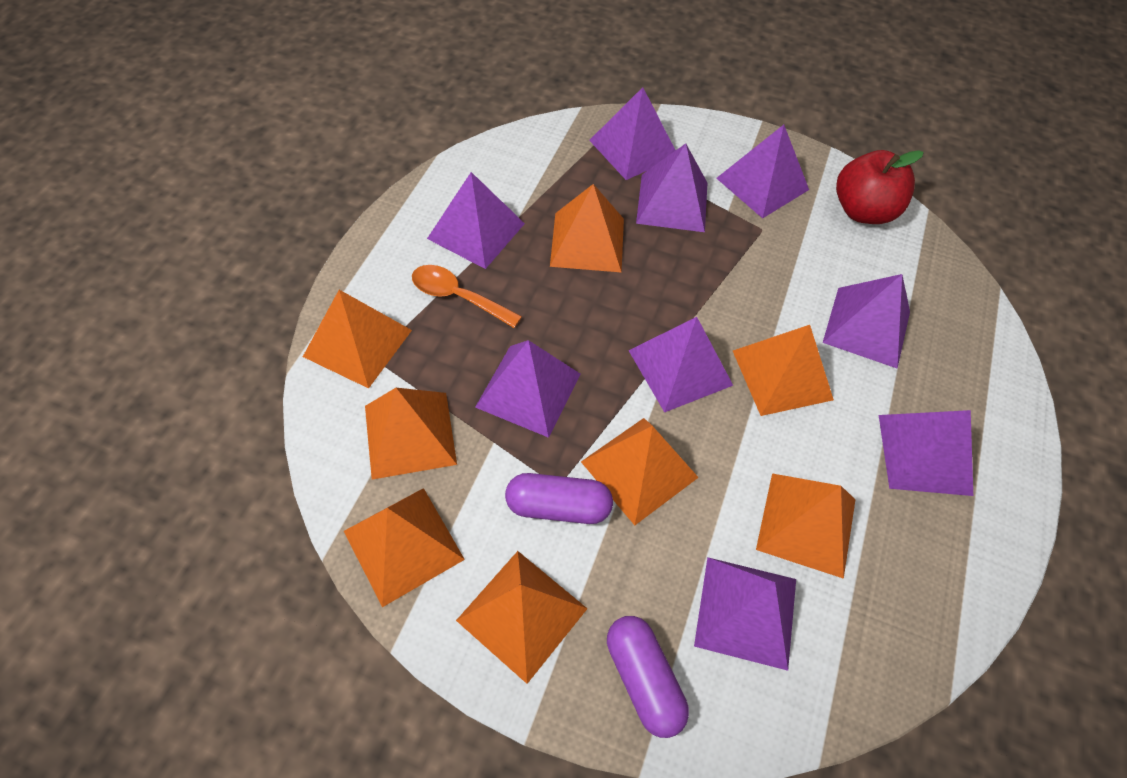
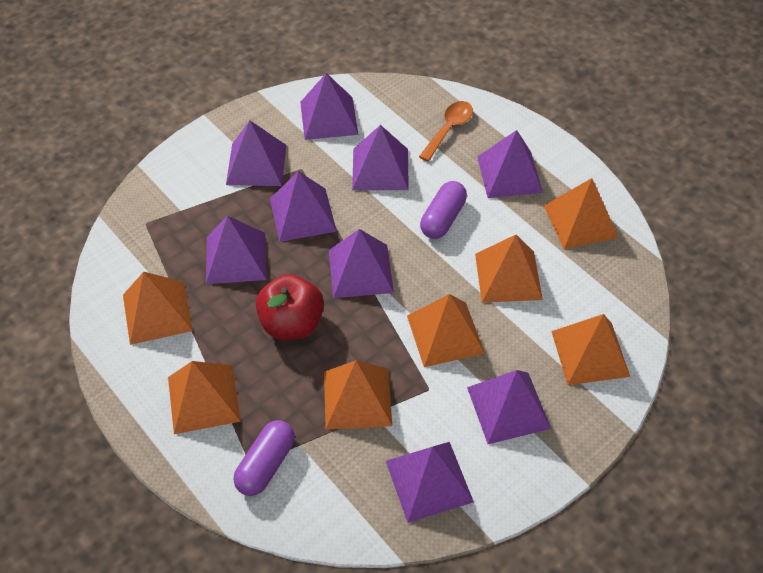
orange pyramid: 8 -> 7

